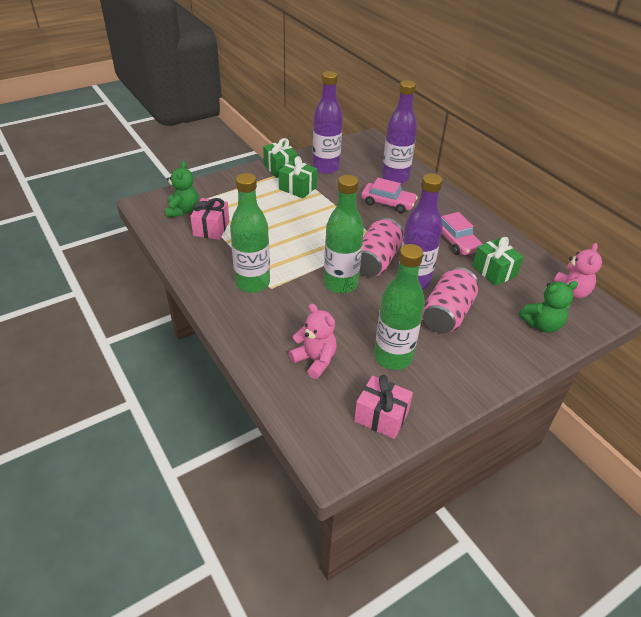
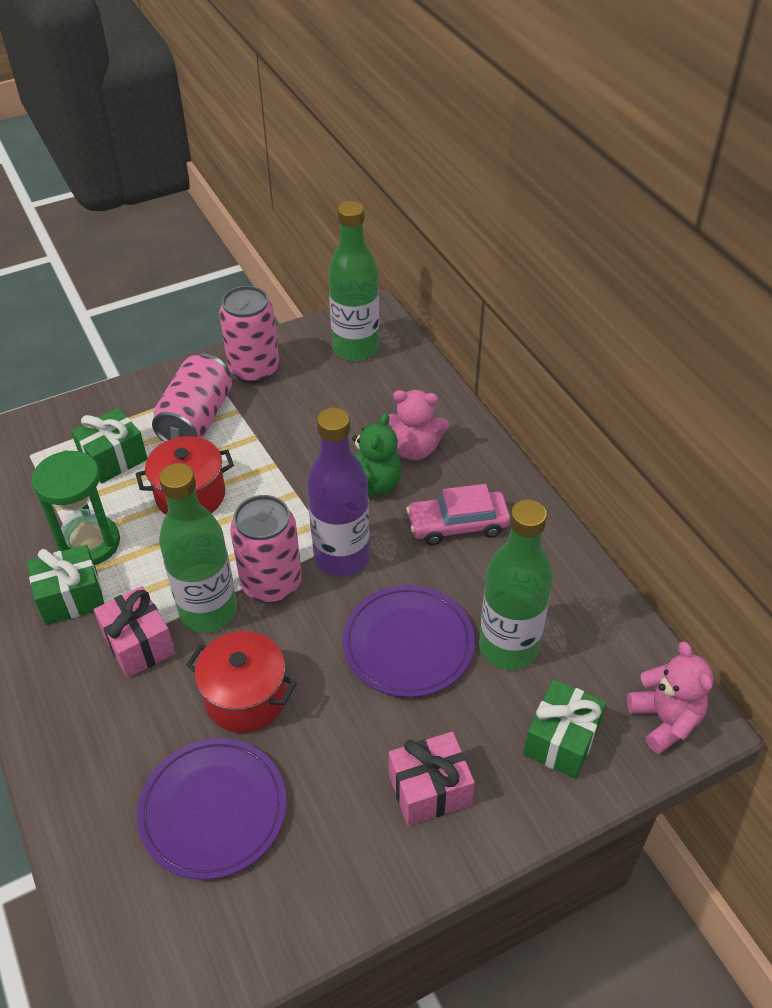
green hourglass: 0 -> 1
green teddy bear: 2 -> 1
pink can: 2 -> 3
pink car: 2 -> 1
purple bottle: 3 -> 1
purple plate: 0 -> 2
red pot: 0 -> 2

